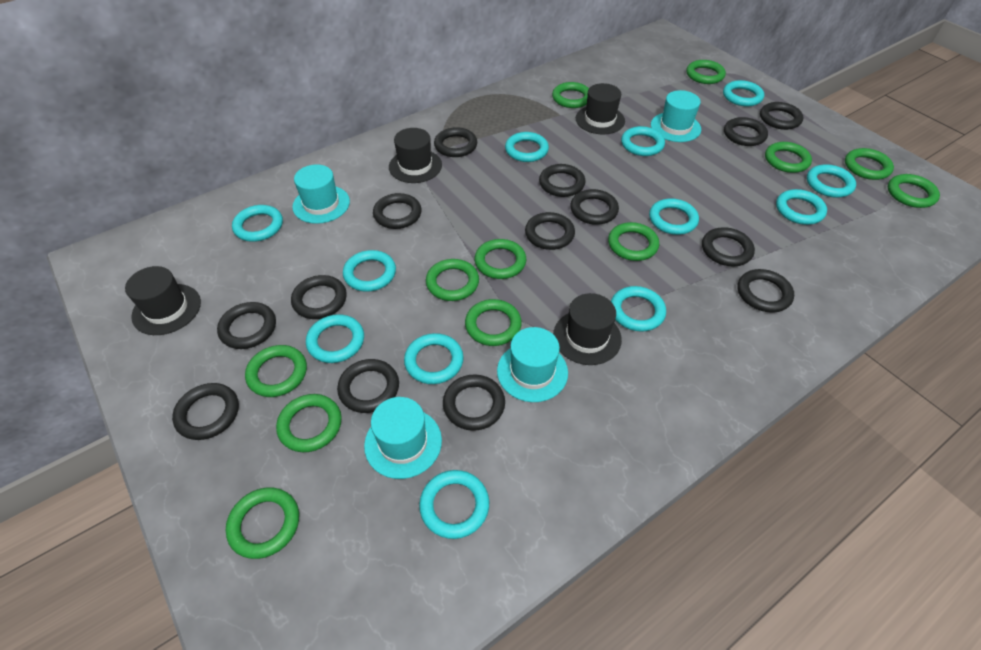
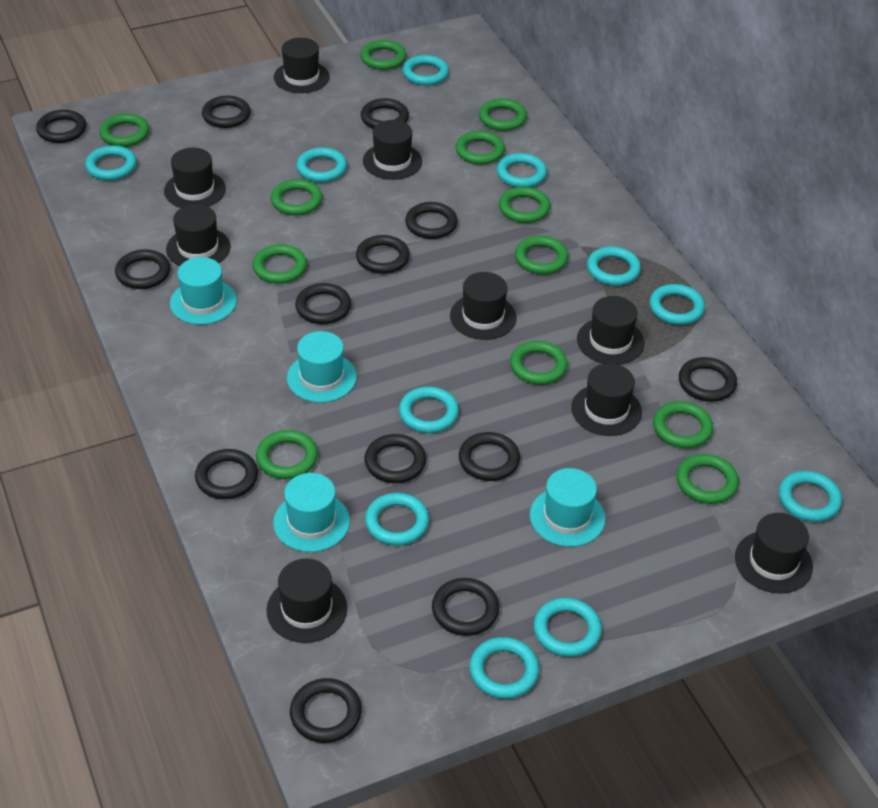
black hat: 4 -> 9
black ring: 14 -> 13
turquoise ring: 12 -> 11

